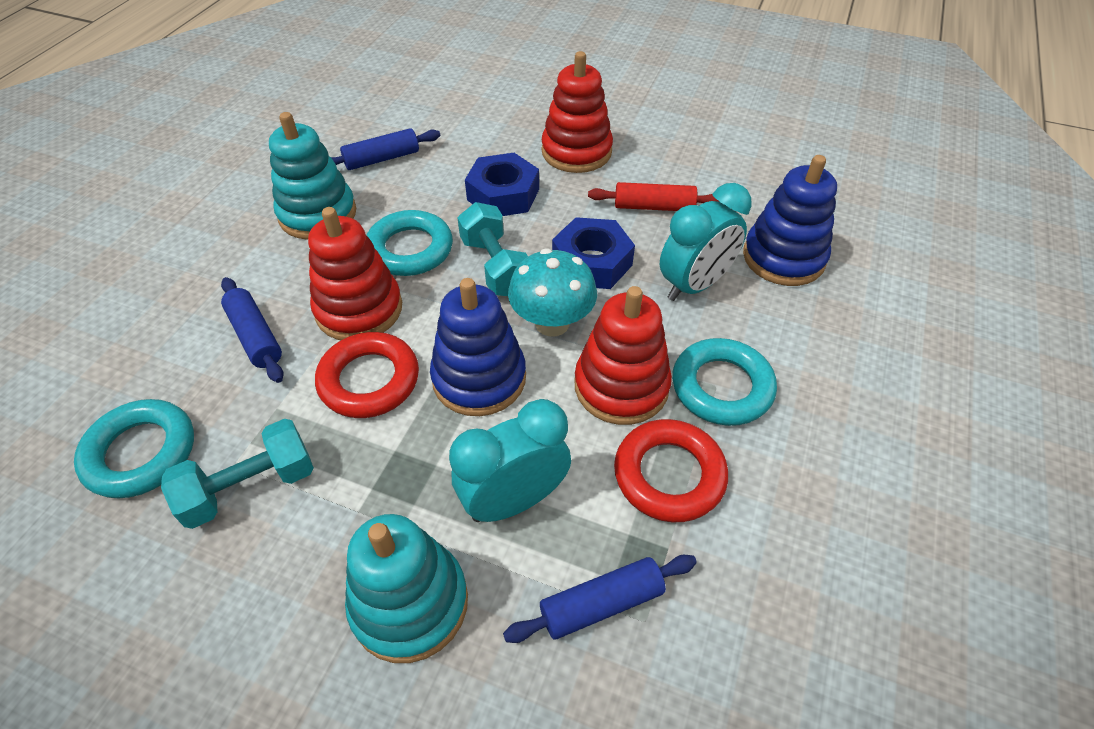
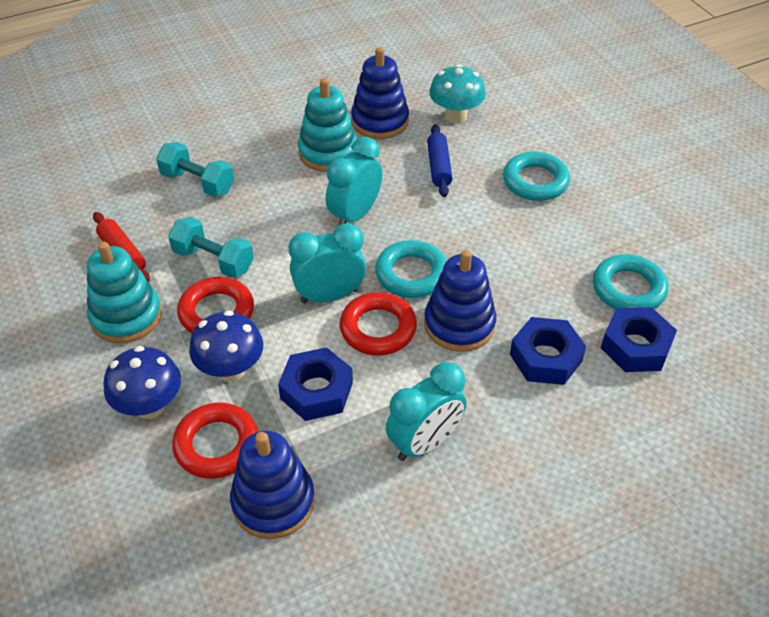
blue mushroom: 0 -> 2
blue nut: 2 -> 3
blue rolling pin: 3 -> 1
blue stacking toy: 2 -> 3
red ring: 2 -> 3
red stacking toy: 3 -> 0
turquoise clock: 2 -> 3

